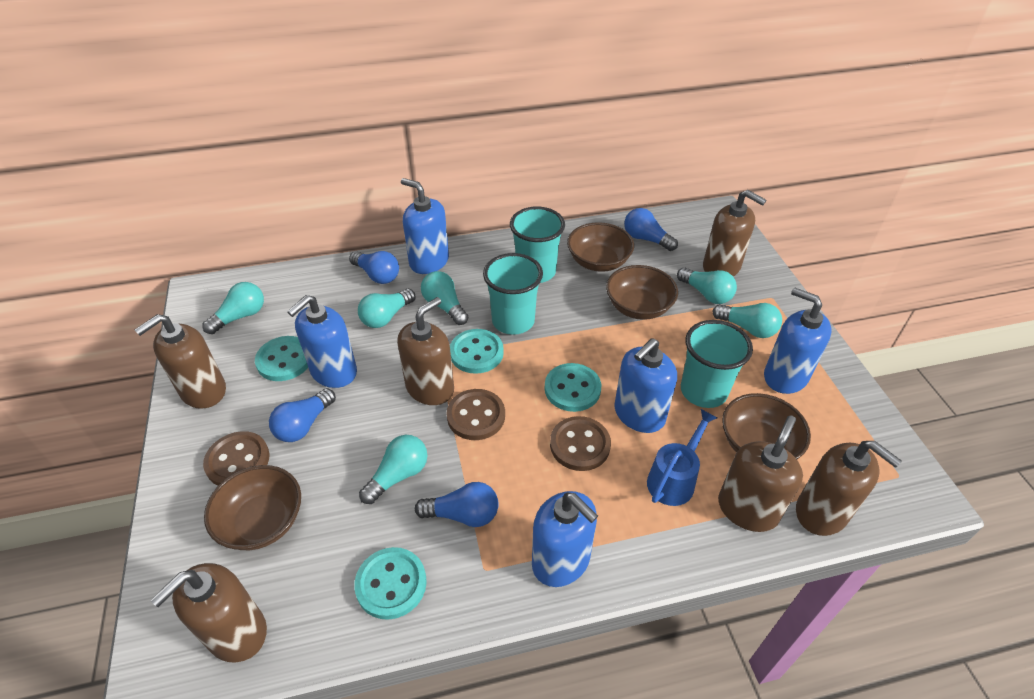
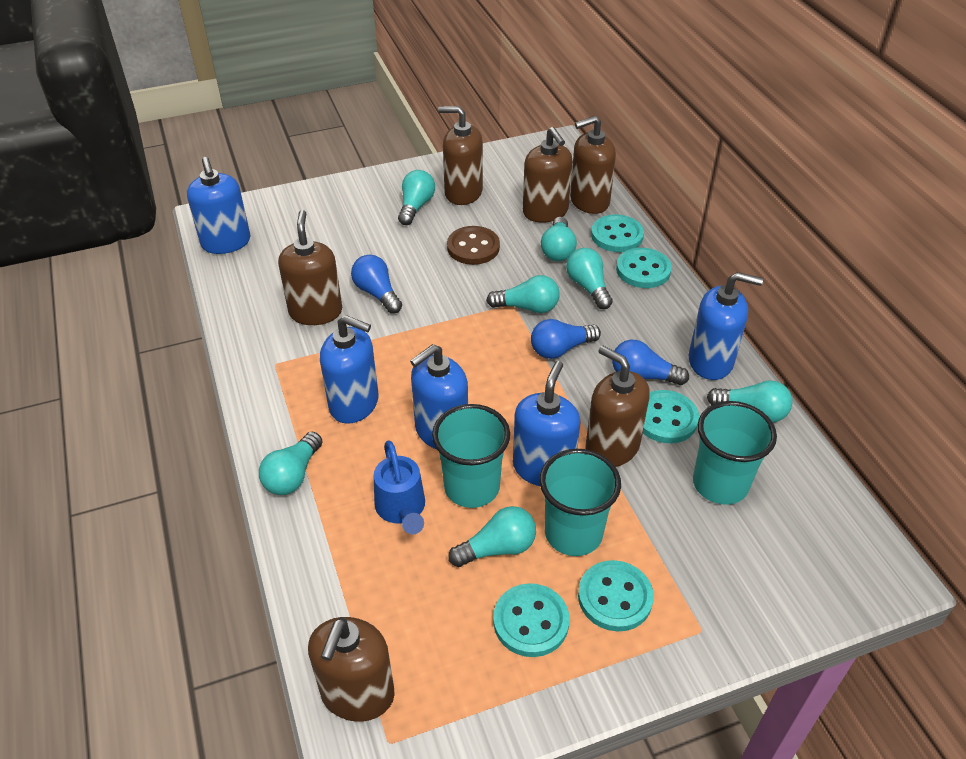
blue light bulb: 4 -> 3
brown bowl: 4 -> 0
brown button: 3 -> 1
turquoise button: 4 -> 5
turquoise light bulb: 6 -> 7

